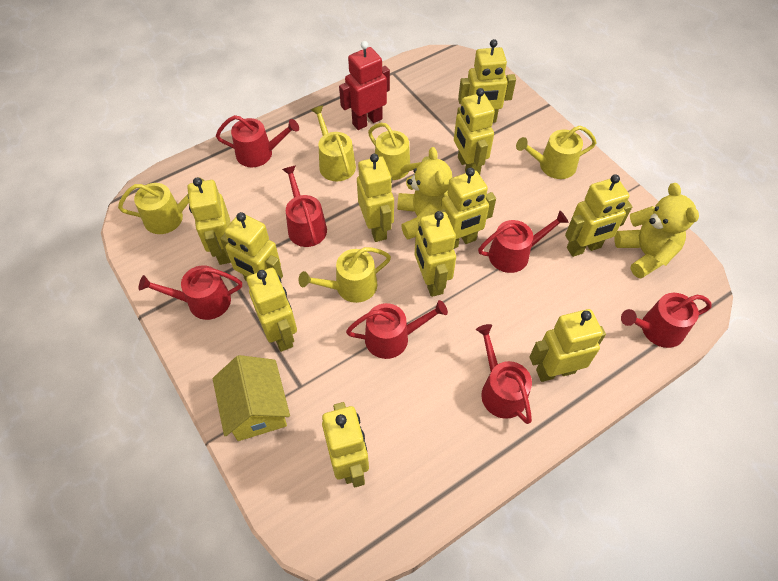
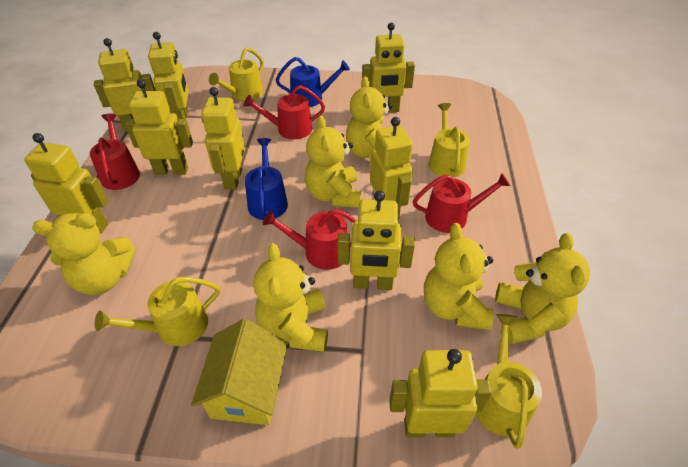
blue watering can: 0 -> 2
red robot: 1 -> 0
red watering can: 7 -> 4
yellow robot: 11 -> 9
yellow teddy bear: 2 -> 6
yellow watering can: 5 -> 4

